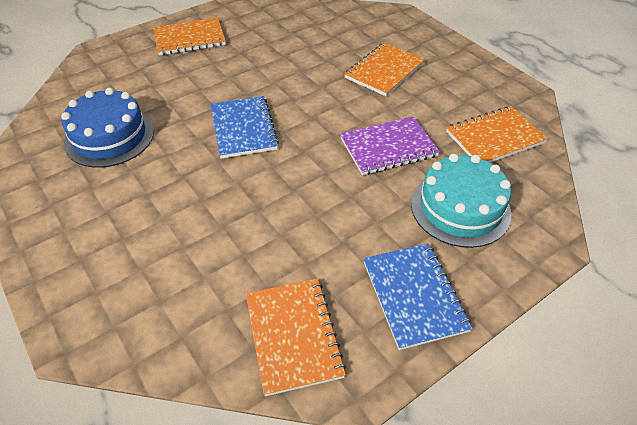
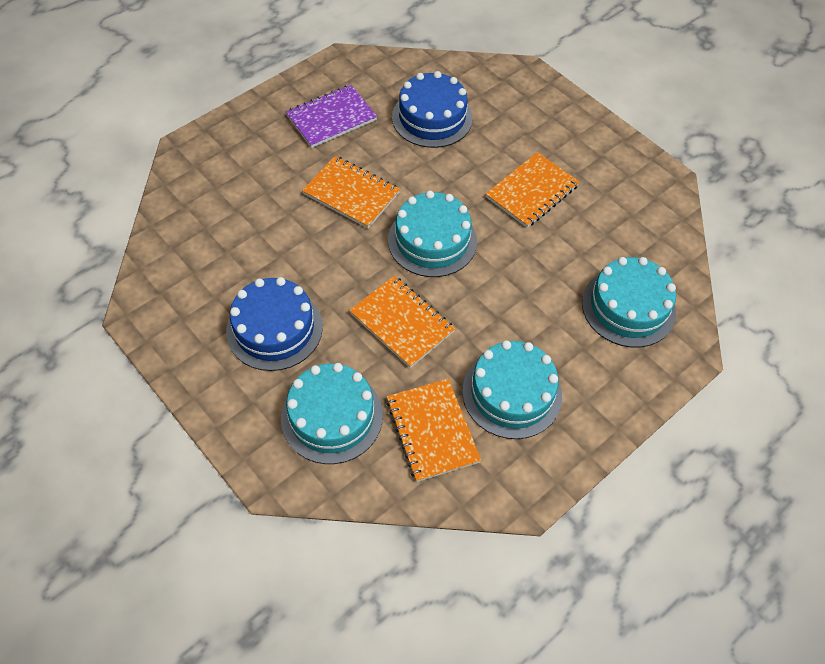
blue cake: 1 -> 2
blue notebook: 2 -> 0
turquoise cake: 1 -> 4

